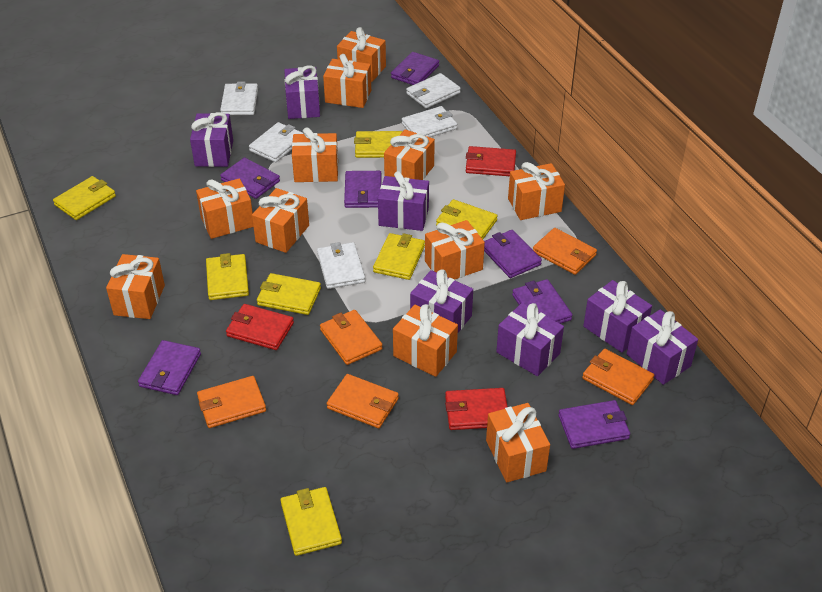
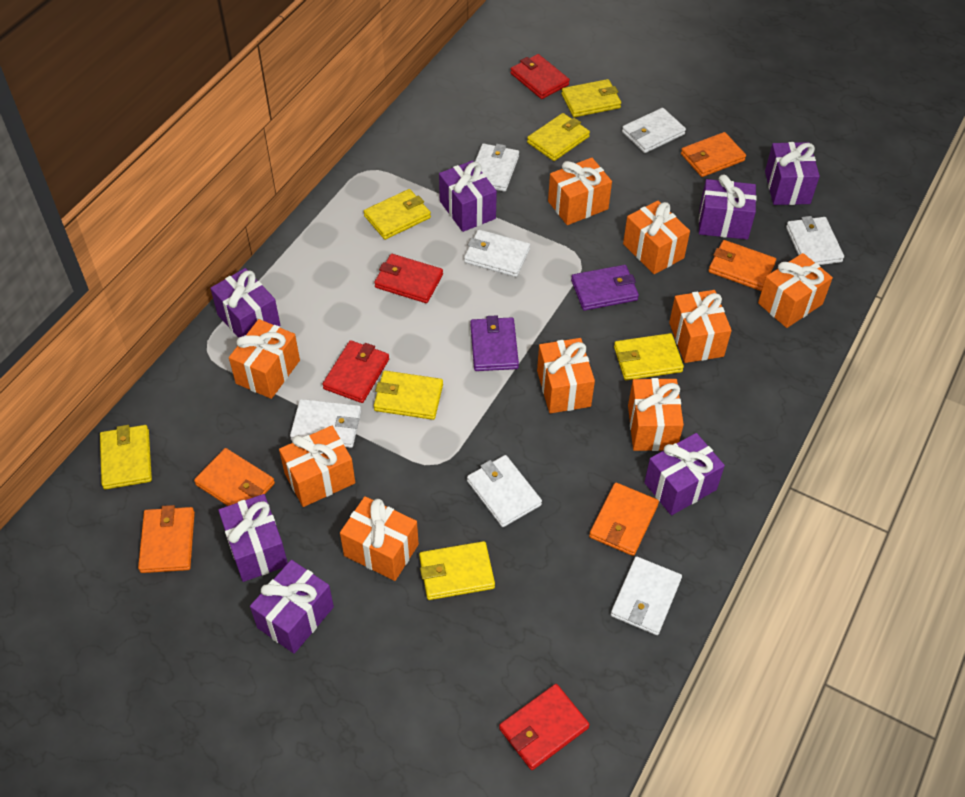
orange gift: 11 -> 9
purple wallet: 7 -> 2
red wallet: 3 -> 4
white wallet: 5 -> 7

